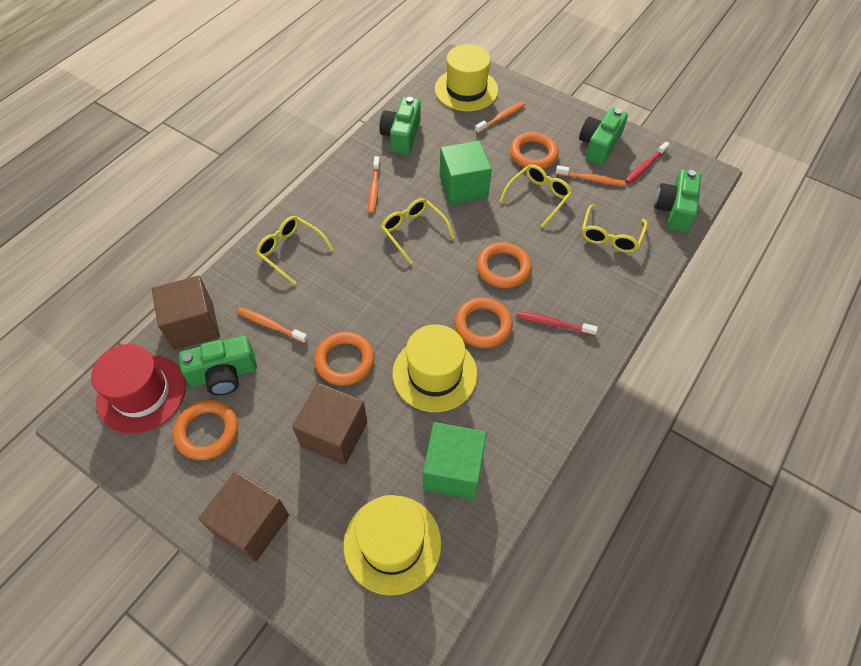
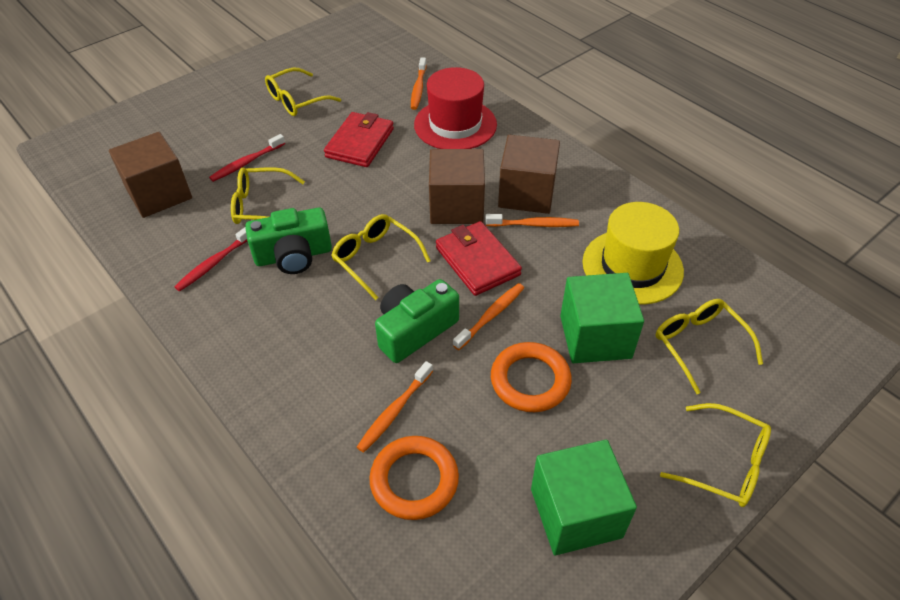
green camera: 4 -> 2
orange ring: 5 -> 2
red wallet: 0 -> 2
yellow glasses: 4 -> 5
yellow hat: 3 -> 1

